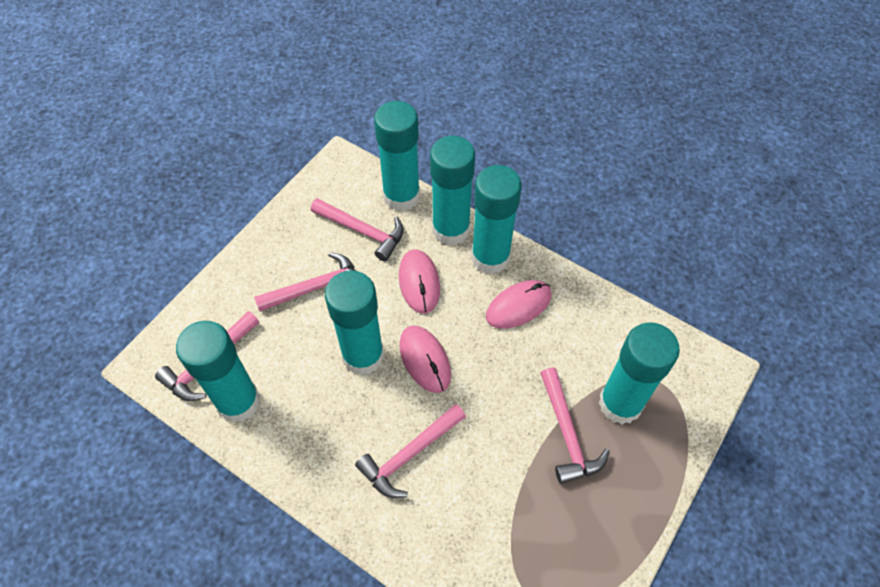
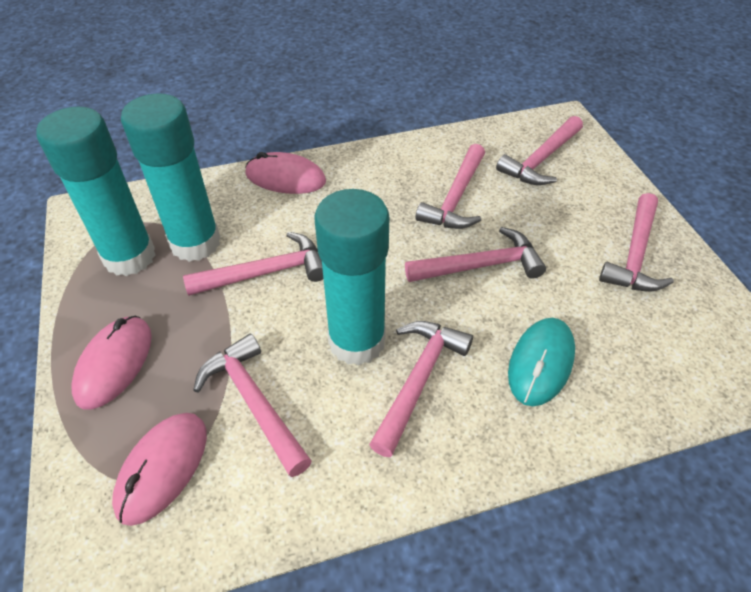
pink hammer: 5 -> 7
turquoise glue stick: 6 -> 3
turquoise mouse: 0 -> 1

